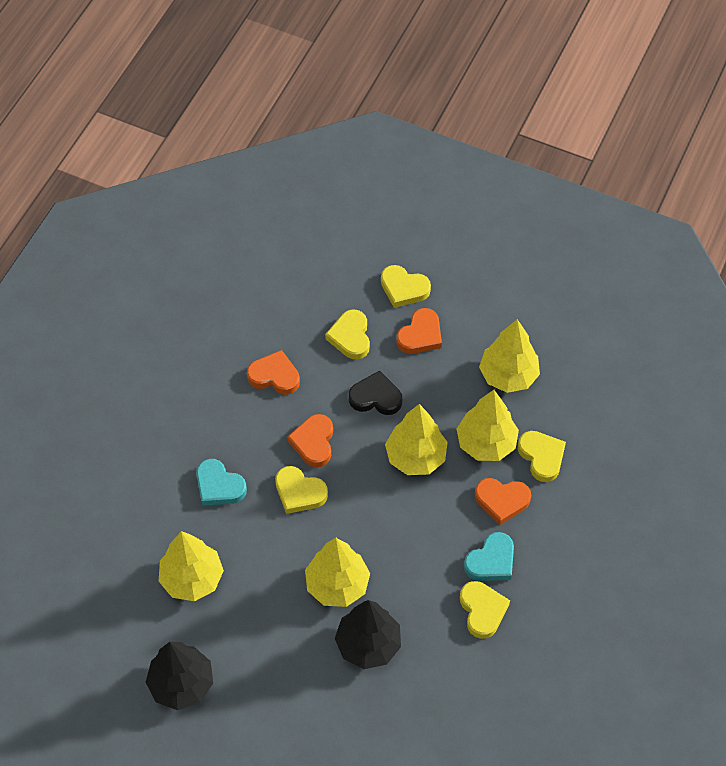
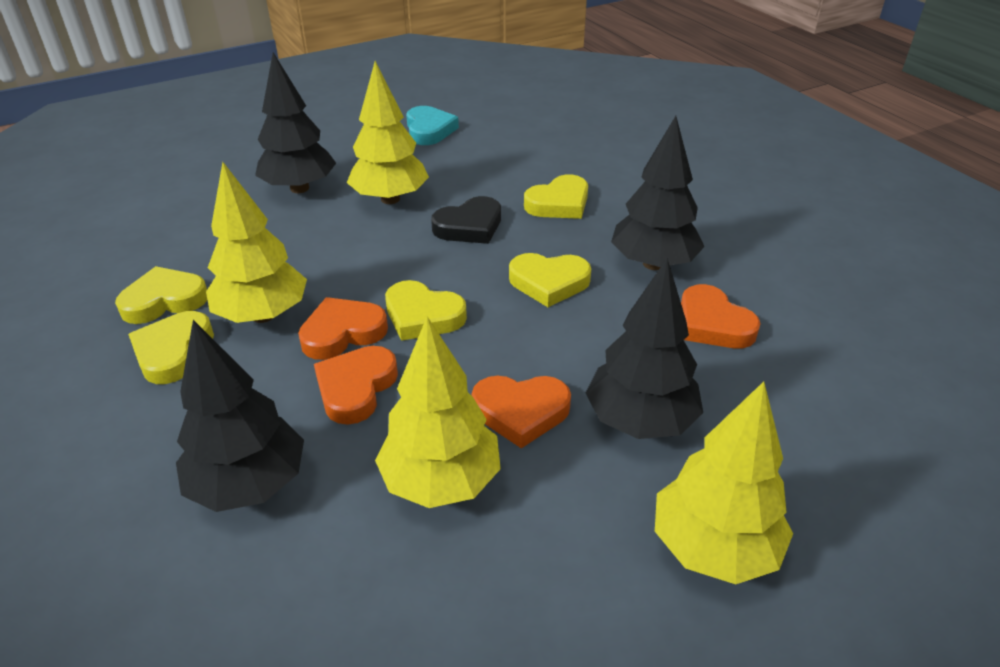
black tree: 2 -> 4
turquoise heart: 2 -> 1
yellow tree: 5 -> 4

